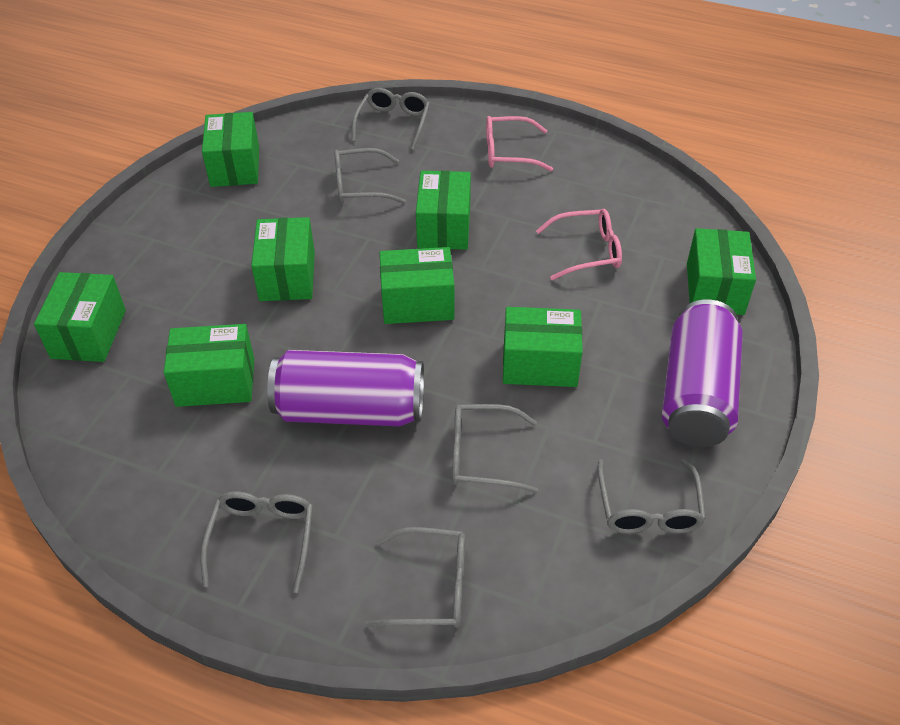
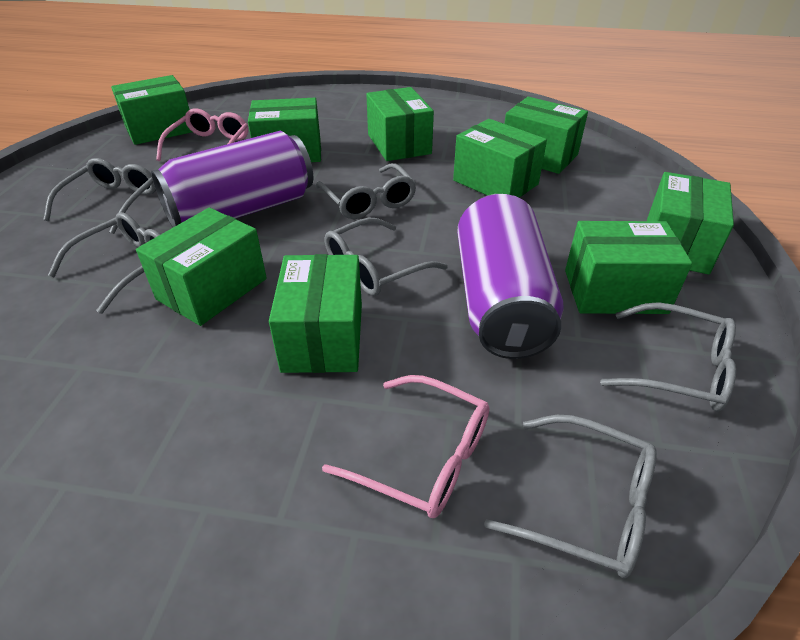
green box: 8 -> 9

